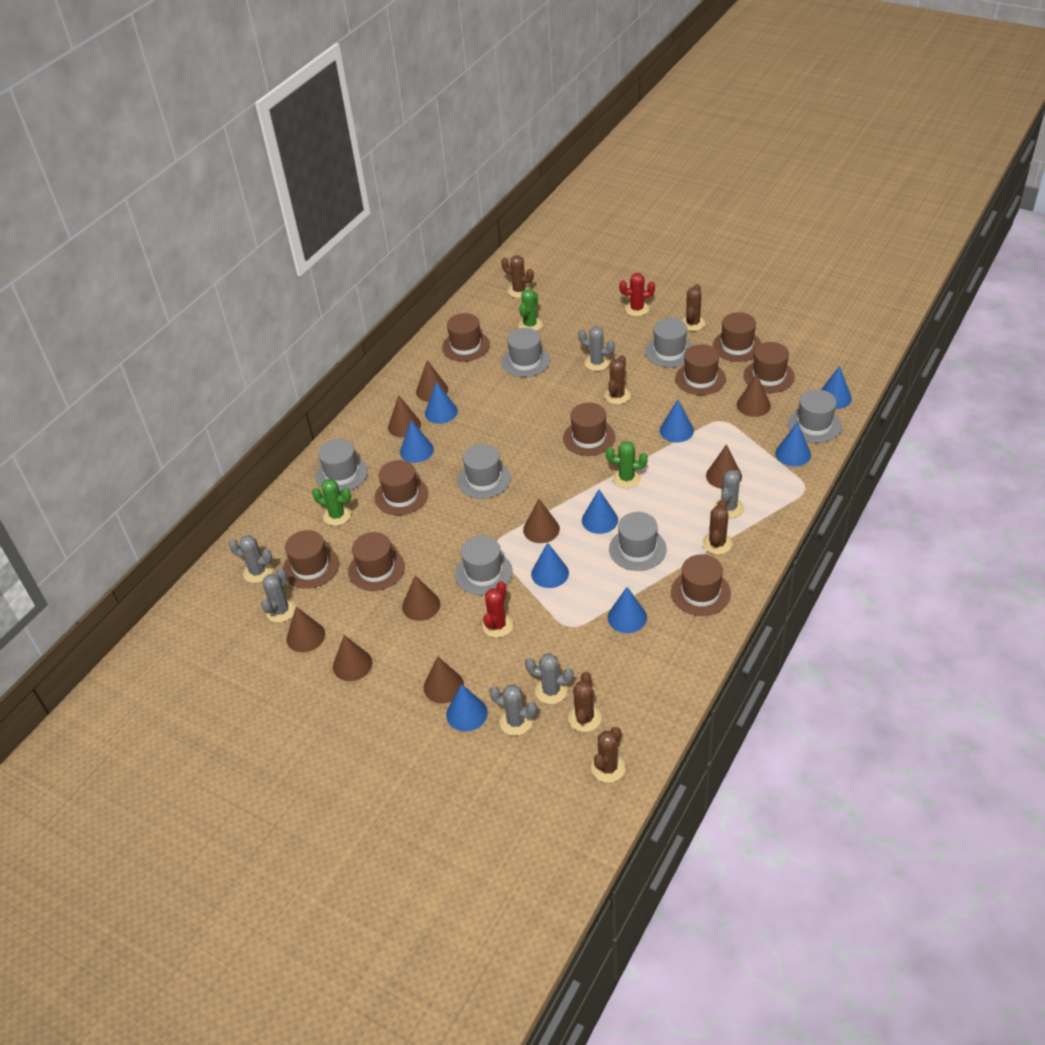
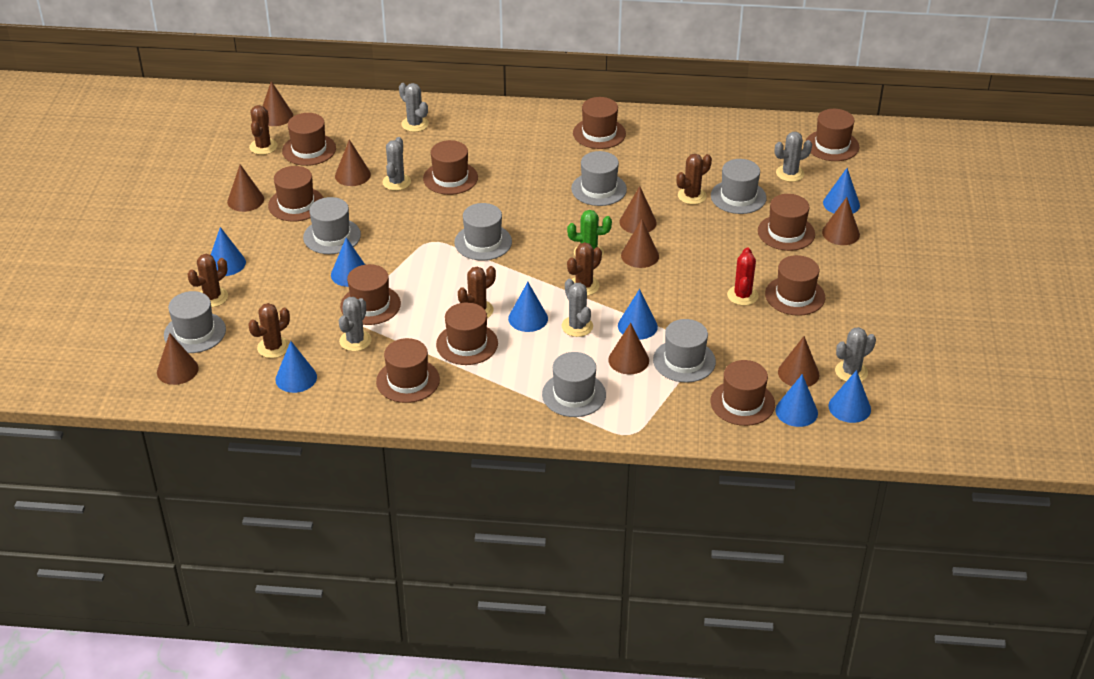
blue cone: 9 -> 8
brown hat: 9 -> 11
green cactus: 3 -> 1
red cactus: 2 -> 1

